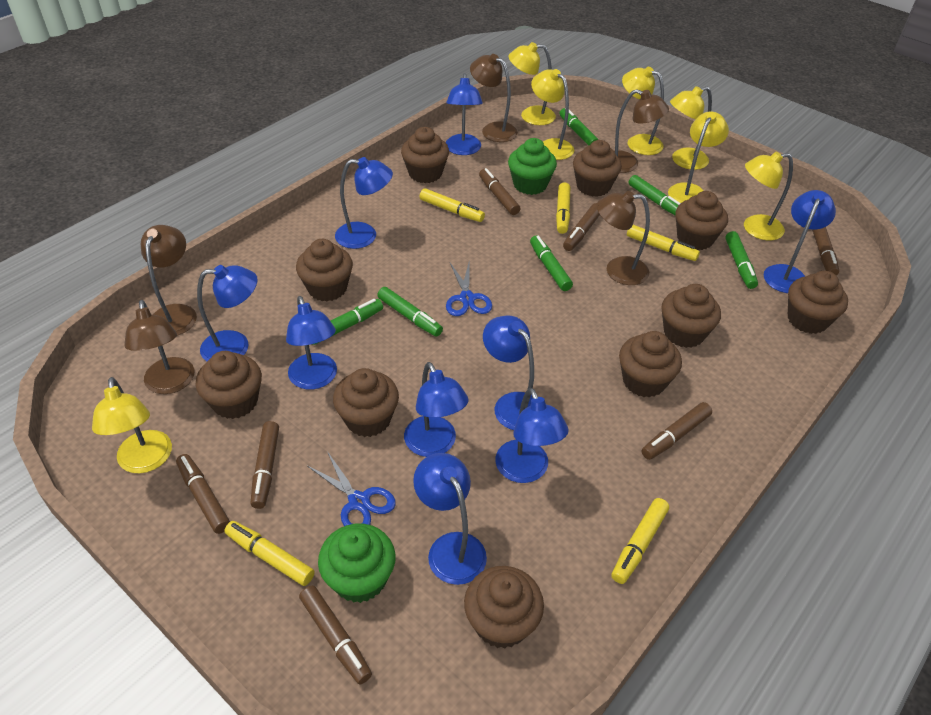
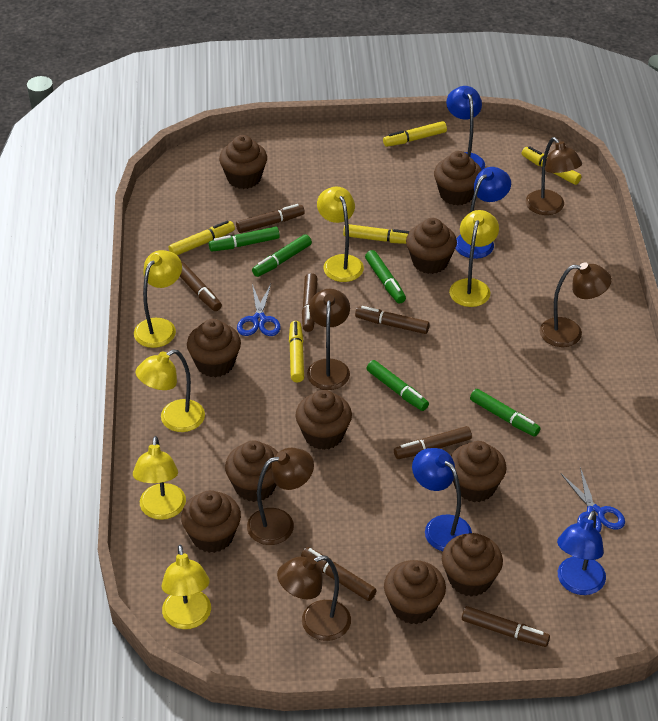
blue lamp: 9 -> 4
green cupcake: 2 -> 0
green marker: 6 -> 5
yellow lamp: 7 -> 6

